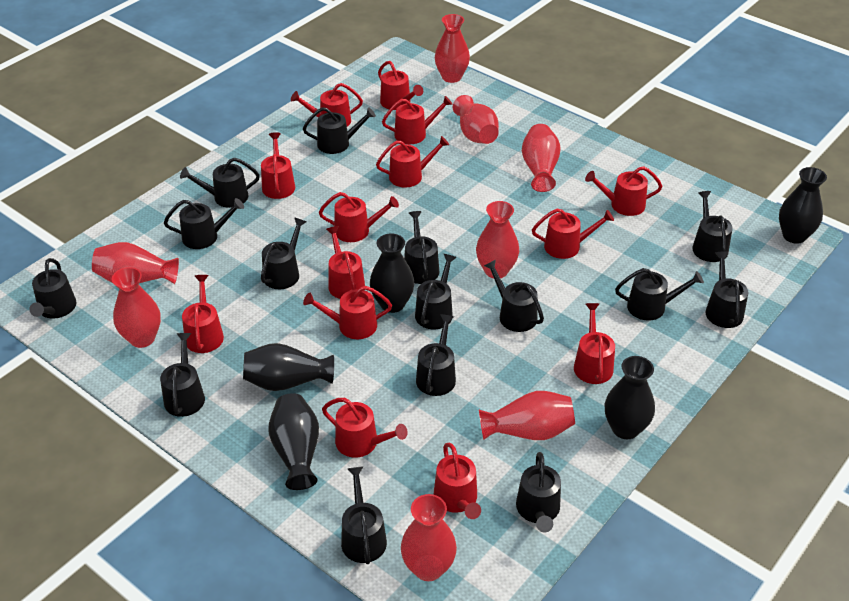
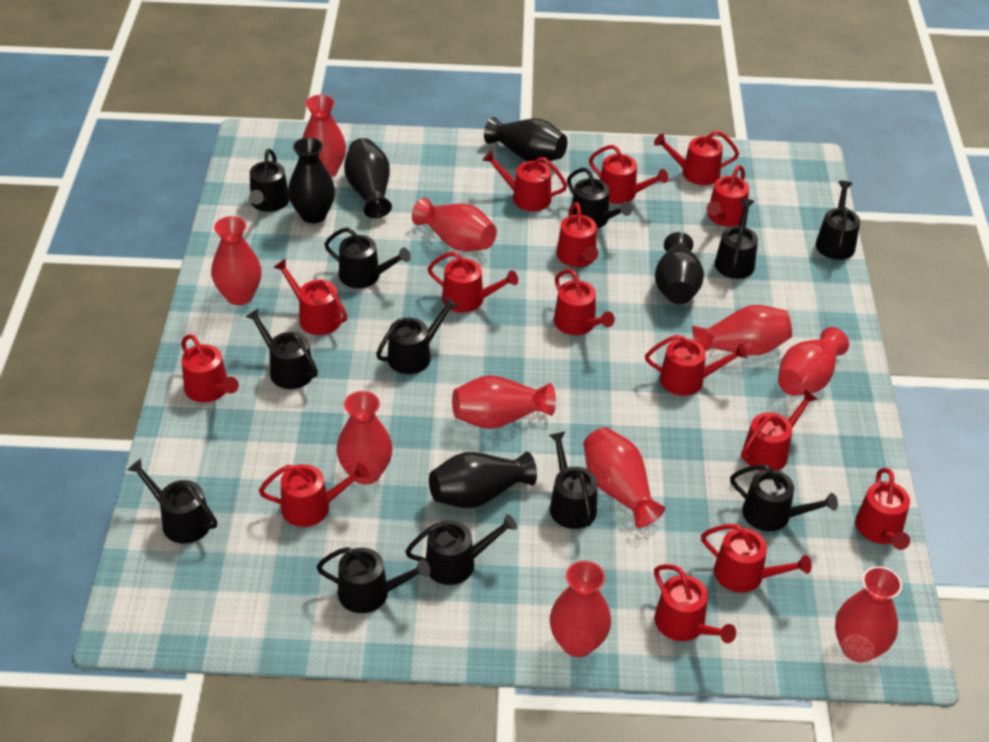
black watering can: 15 -> 12
red vase: 8 -> 10
red watering can: 14 -> 15

